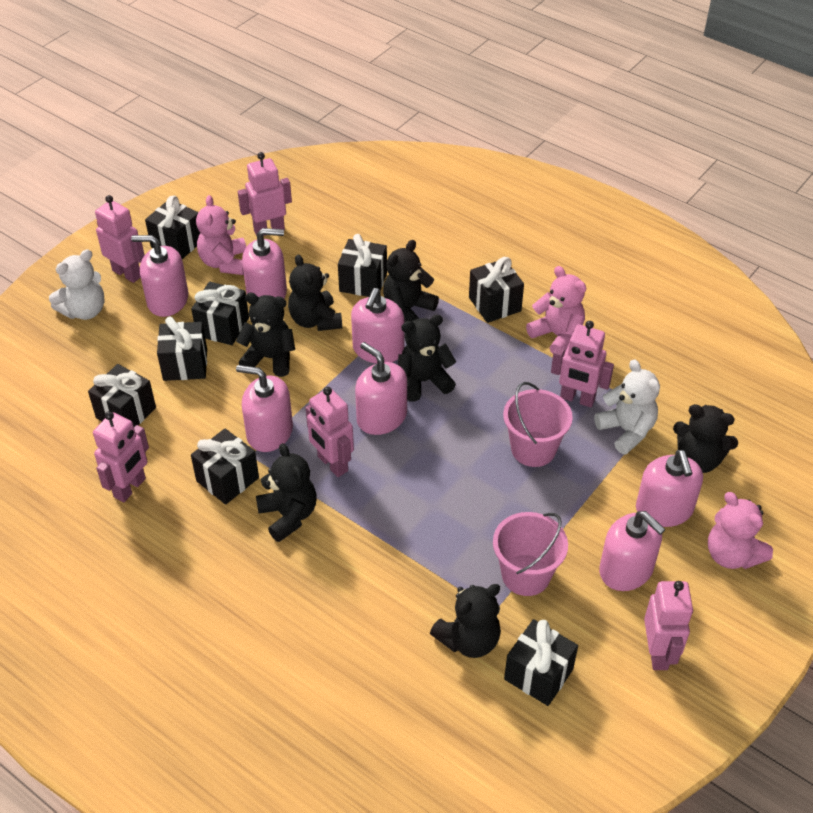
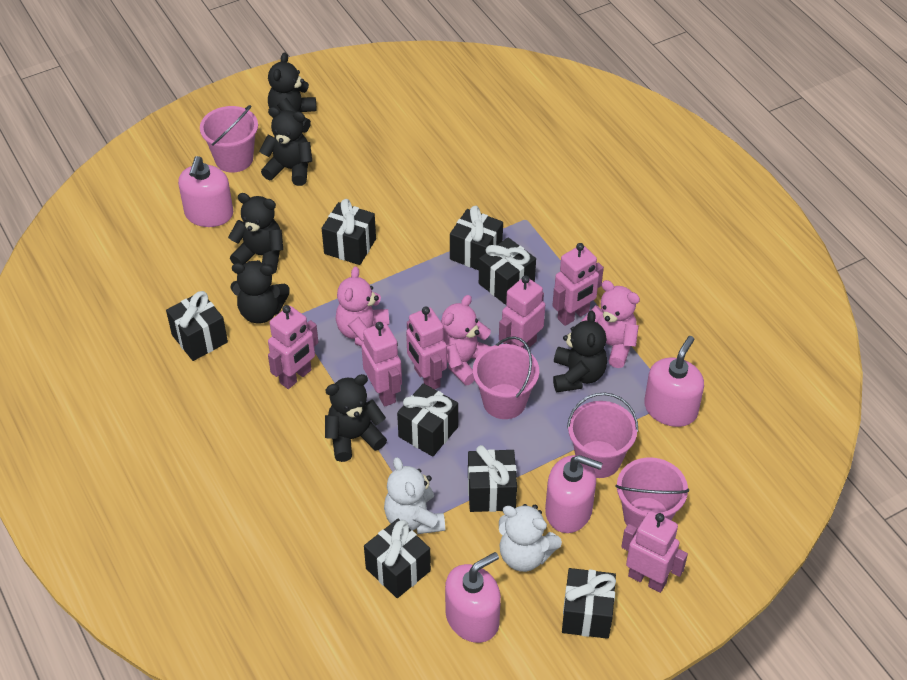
black teddy bear: 7 -> 6
pink bucket: 2 -> 4
pink soap dispenser: 7 -> 4

